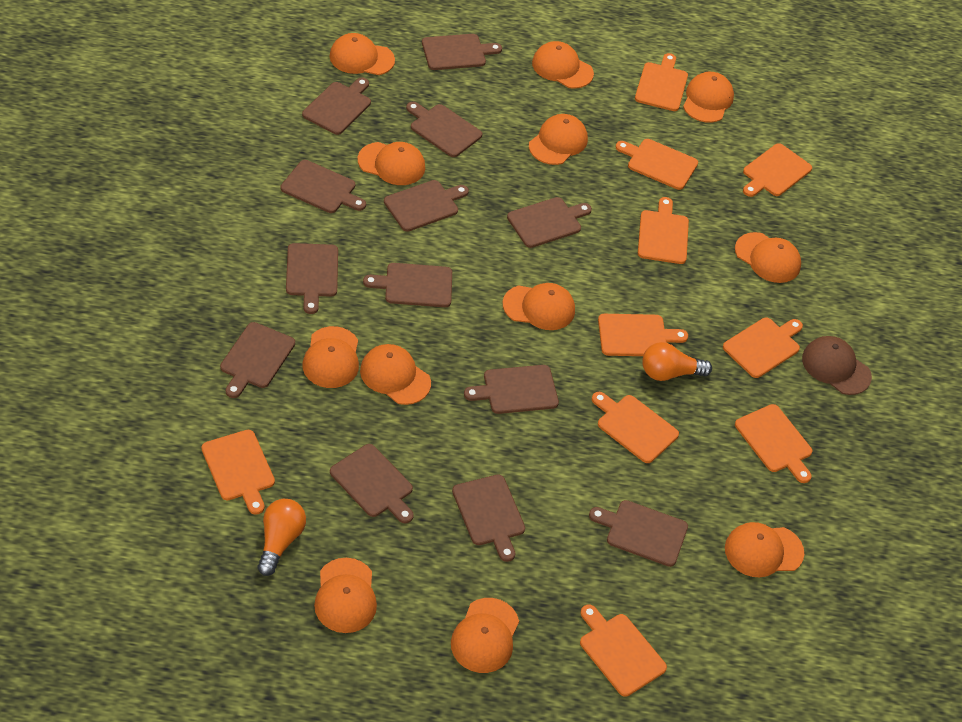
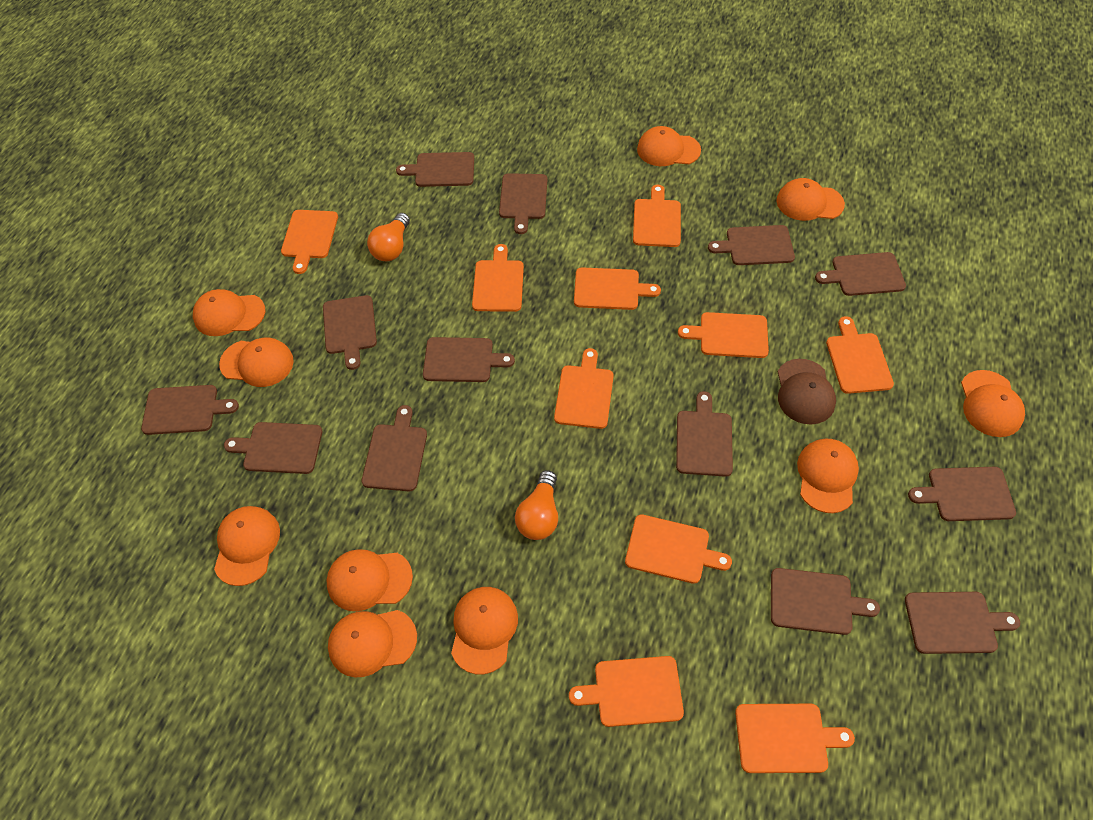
orange cap: 12 -> 10

